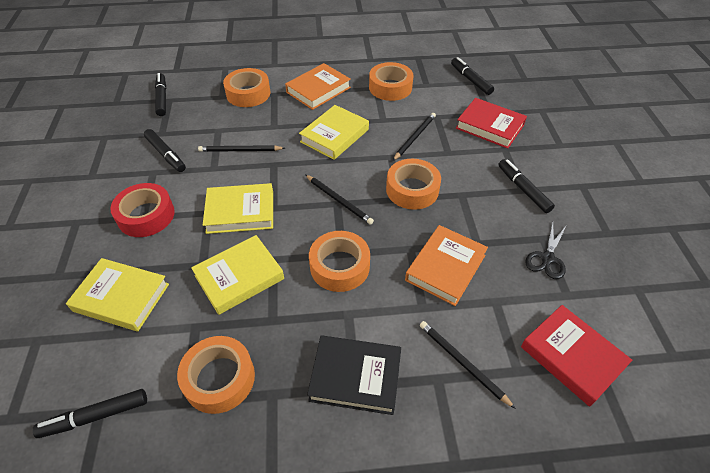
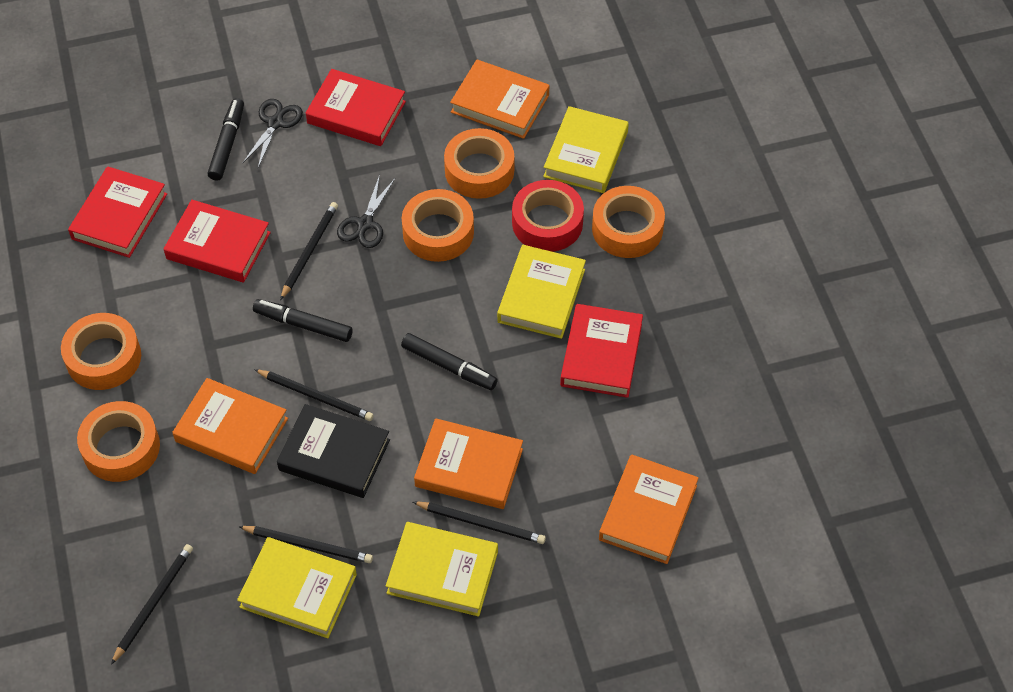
black marker: 5 -> 3
black pencil: 4 -> 5
black scissors: 1 -> 2
orange book: 2 -> 4
red book: 2 -> 4

